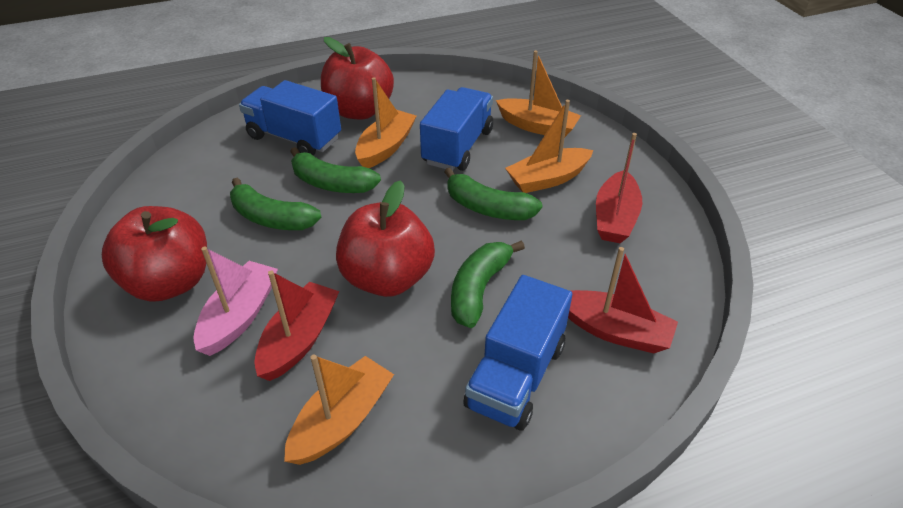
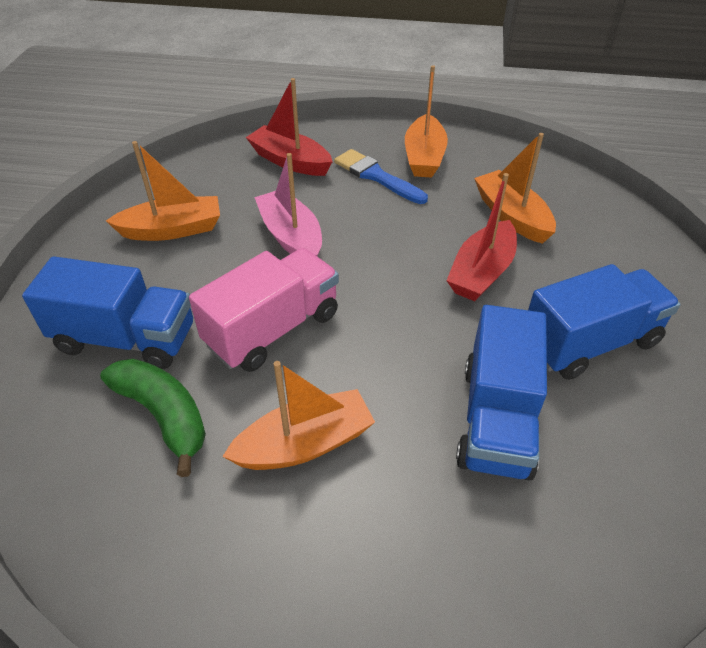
blue brush: 0 -> 1
green banana: 4 -> 1
pink truck: 0 -> 1
red apple: 3 -> 0
red boat: 3 -> 2

